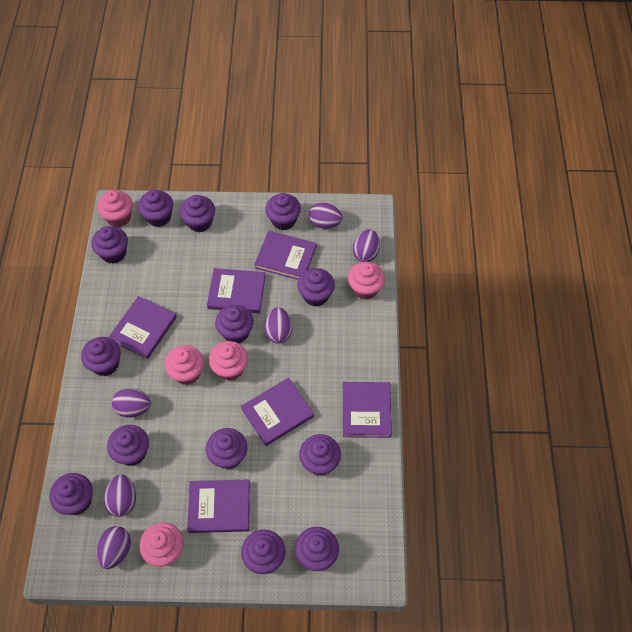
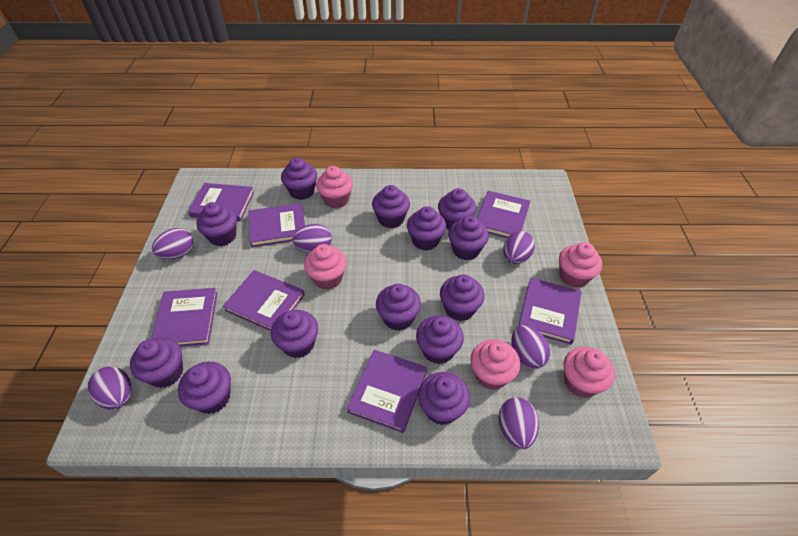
purple book: 6 -> 7

